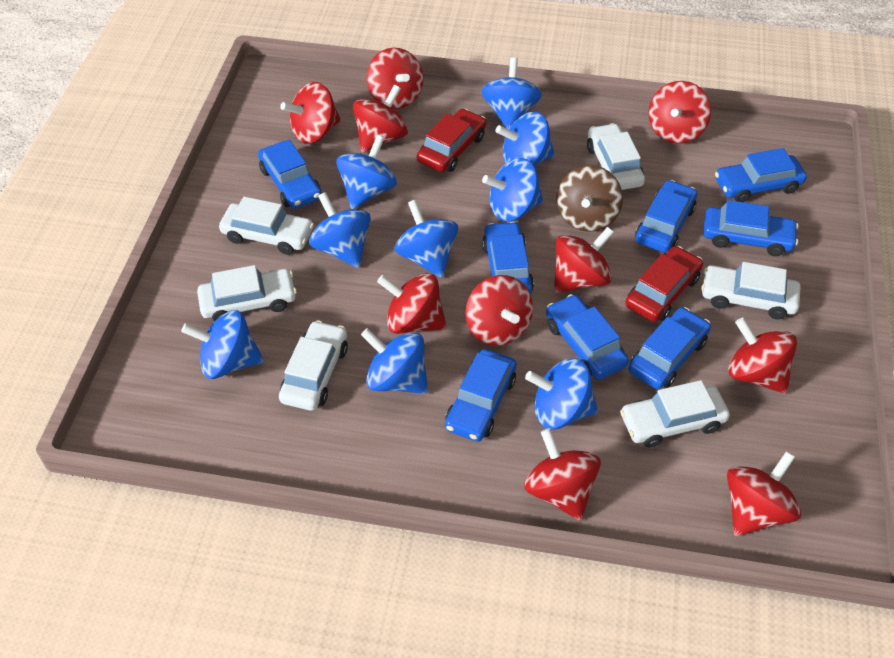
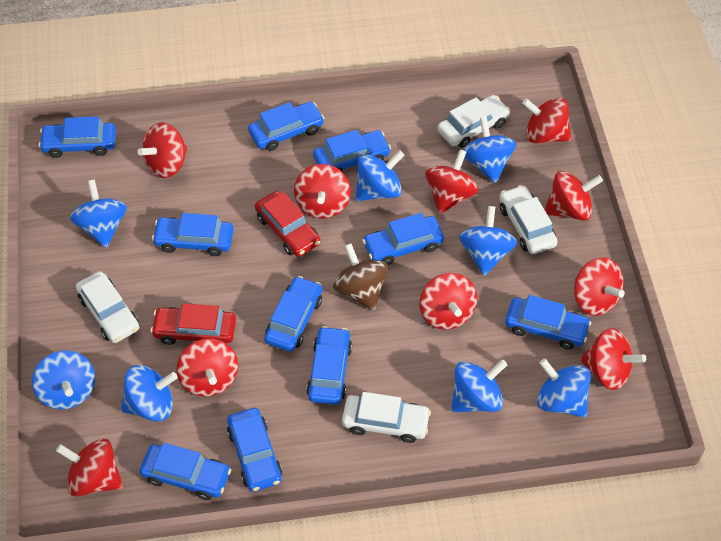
blue car: 8 -> 10
blue spinning top: 9 -> 8
white car: 6 -> 4

